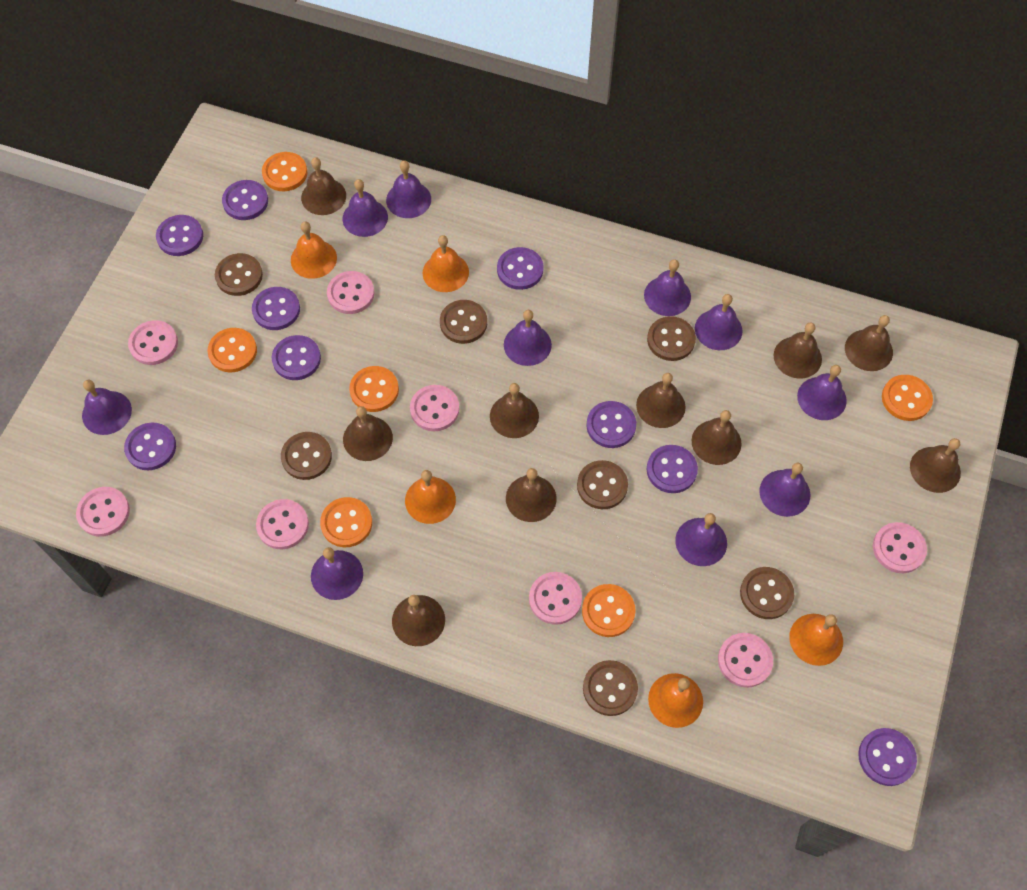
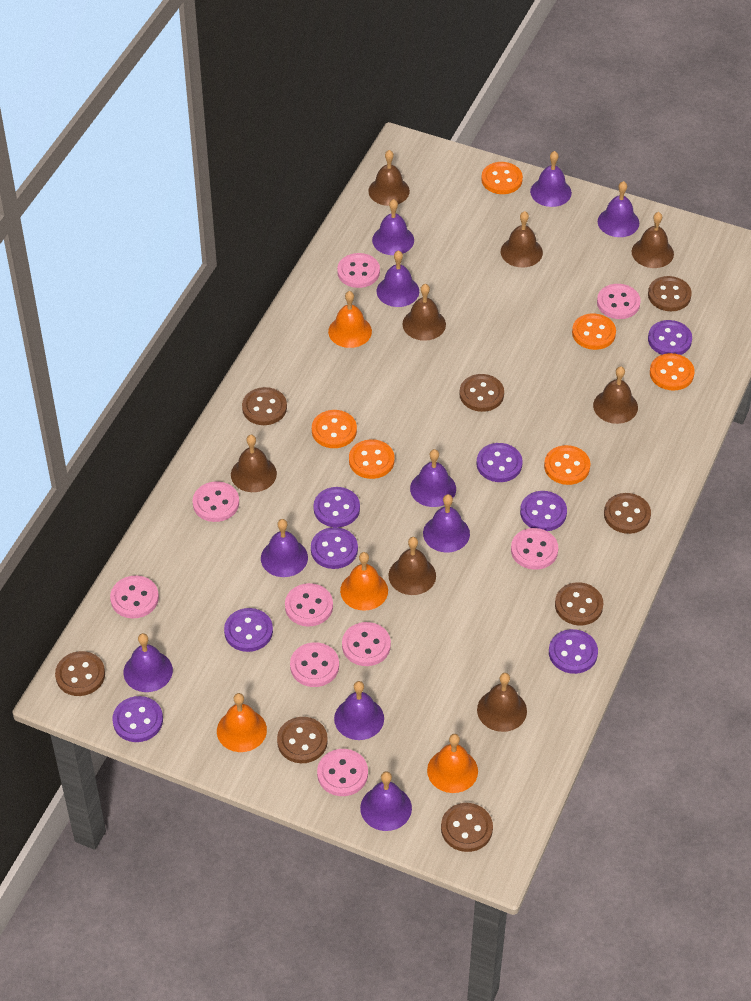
brown bell: 10 -> 8
brown button: 7 -> 8
orange bell: 5 -> 4
pink button: 8 -> 9
purple button: 9 -> 8

